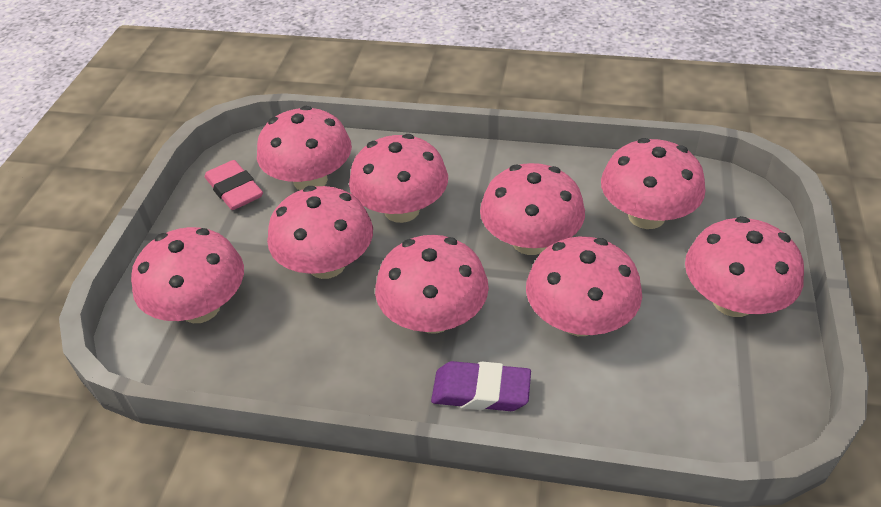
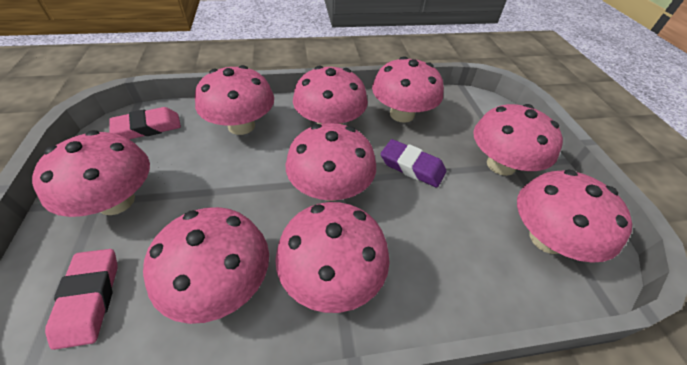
pink eraser: 1 -> 2

